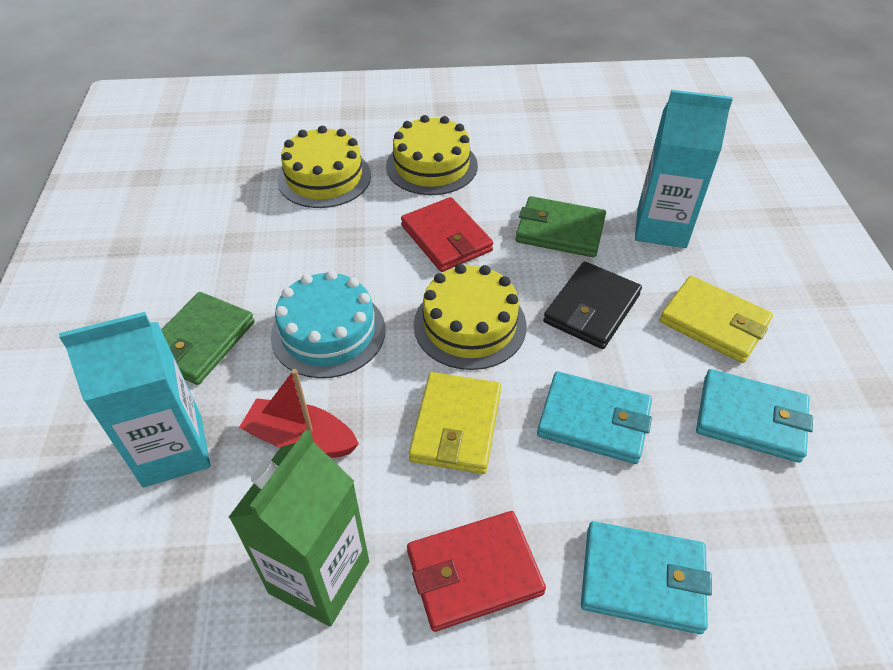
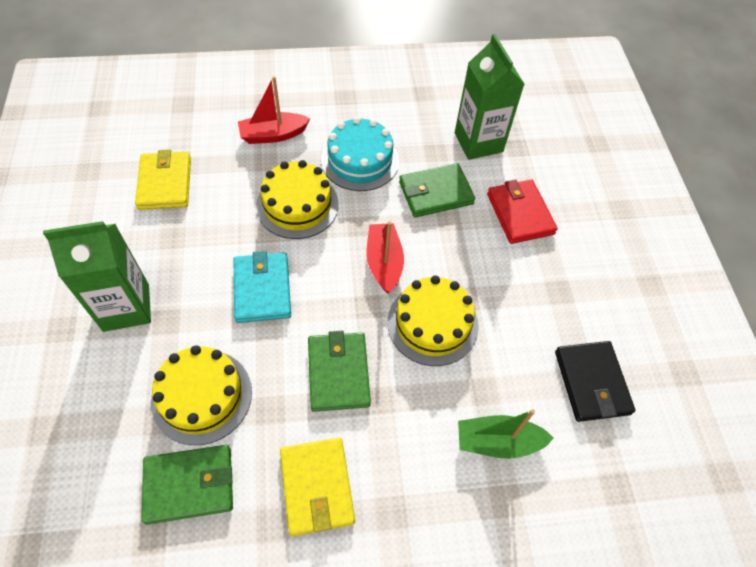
green boat: 0 -> 1
green carton: 1 -> 2
green wallet: 2 -> 3
red boat: 1 -> 2
red wallet: 2 -> 1
turquoise carton: 2 -> 0
turquoise wallet: 3 -> 1

